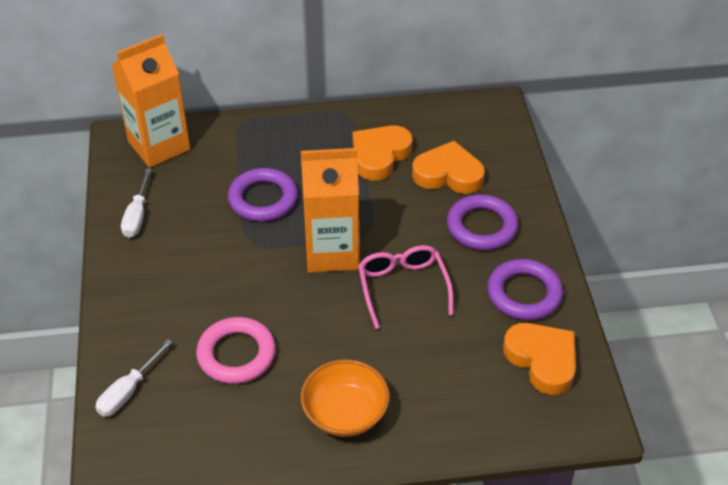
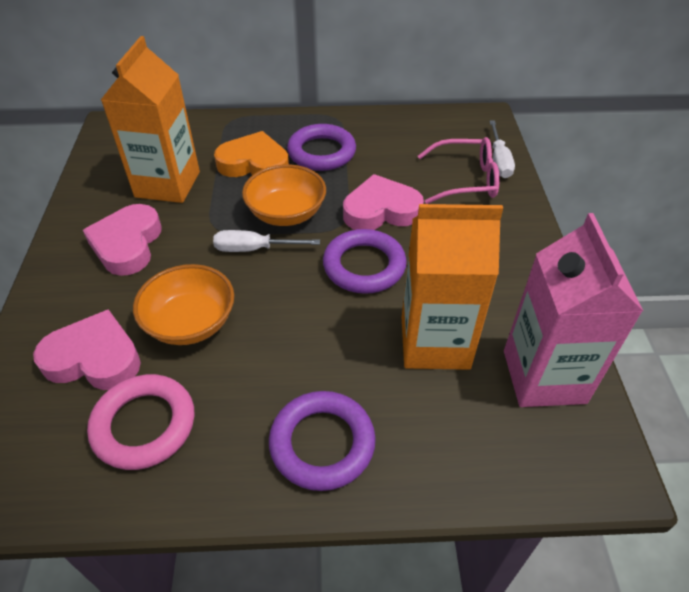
orange bowl: 1 -> 2
orange heart: 3 -> 1
pink carton: 0 -> 1
pink heart: 0 -> 3

